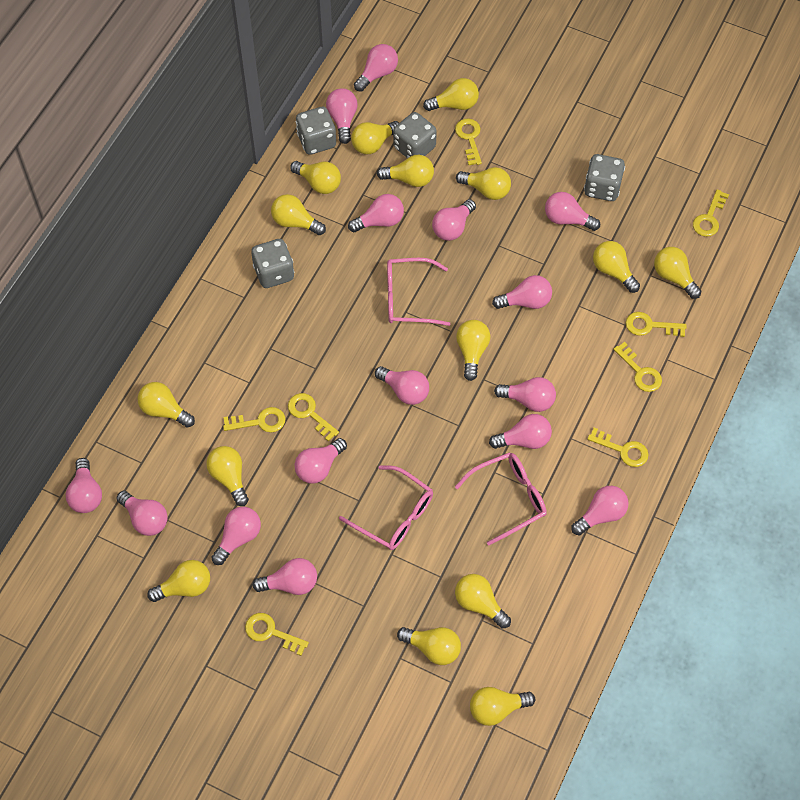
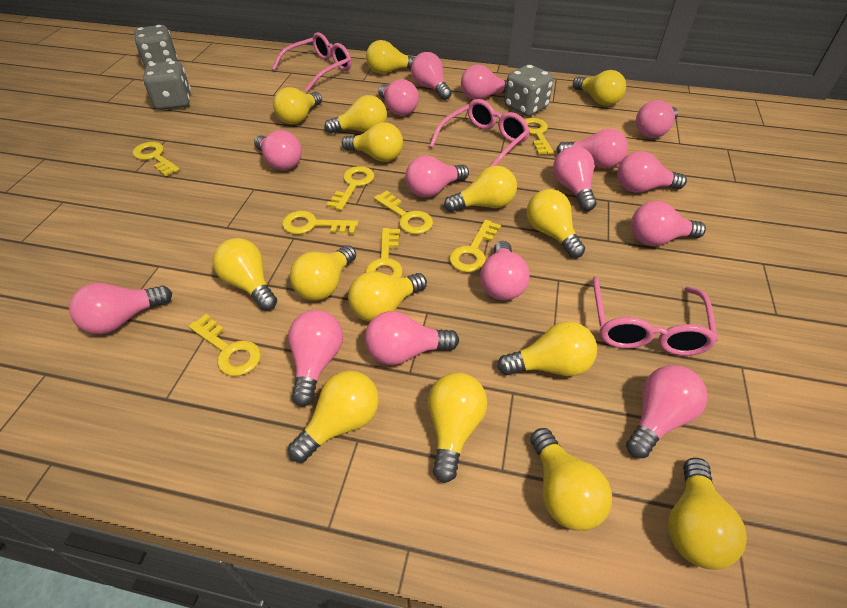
grey dice: 4 -> 3

